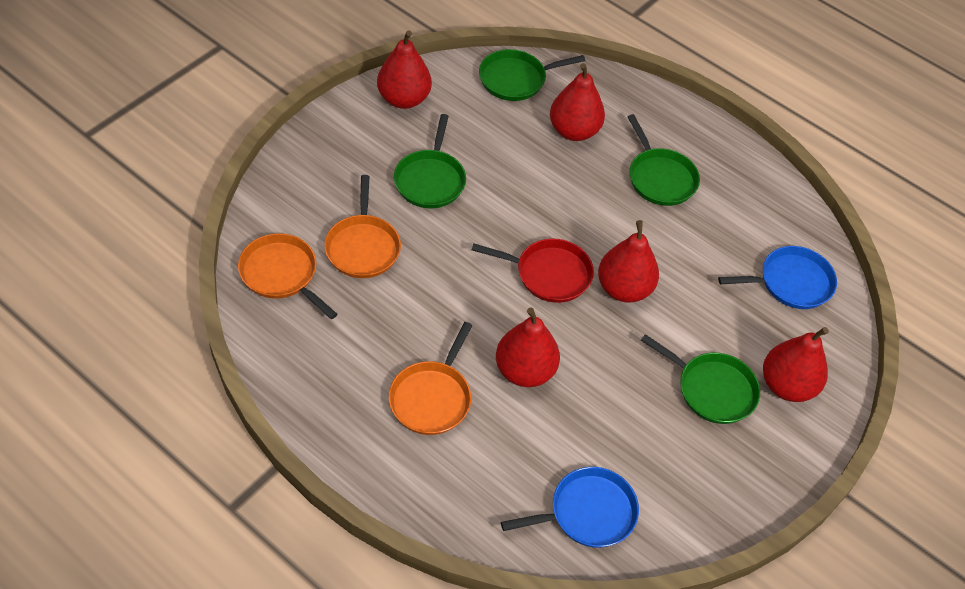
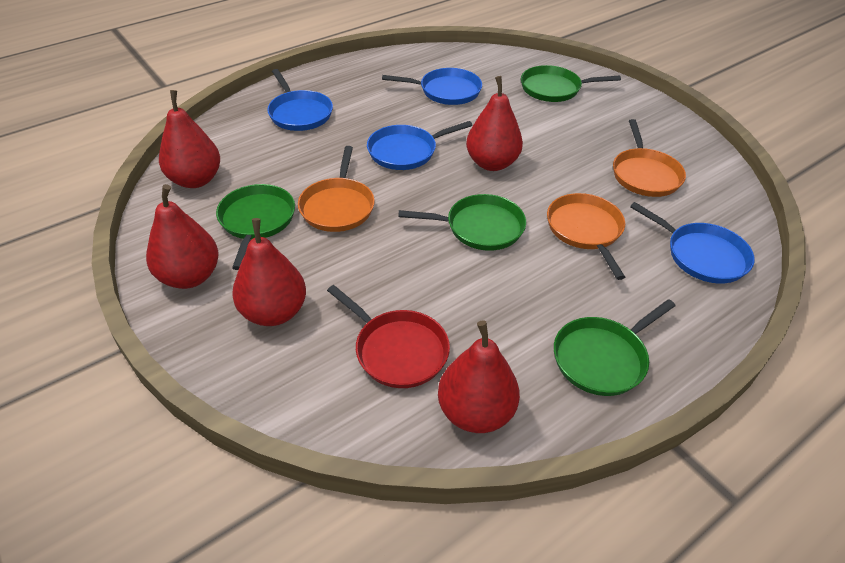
blue pan: 2 -> 4

